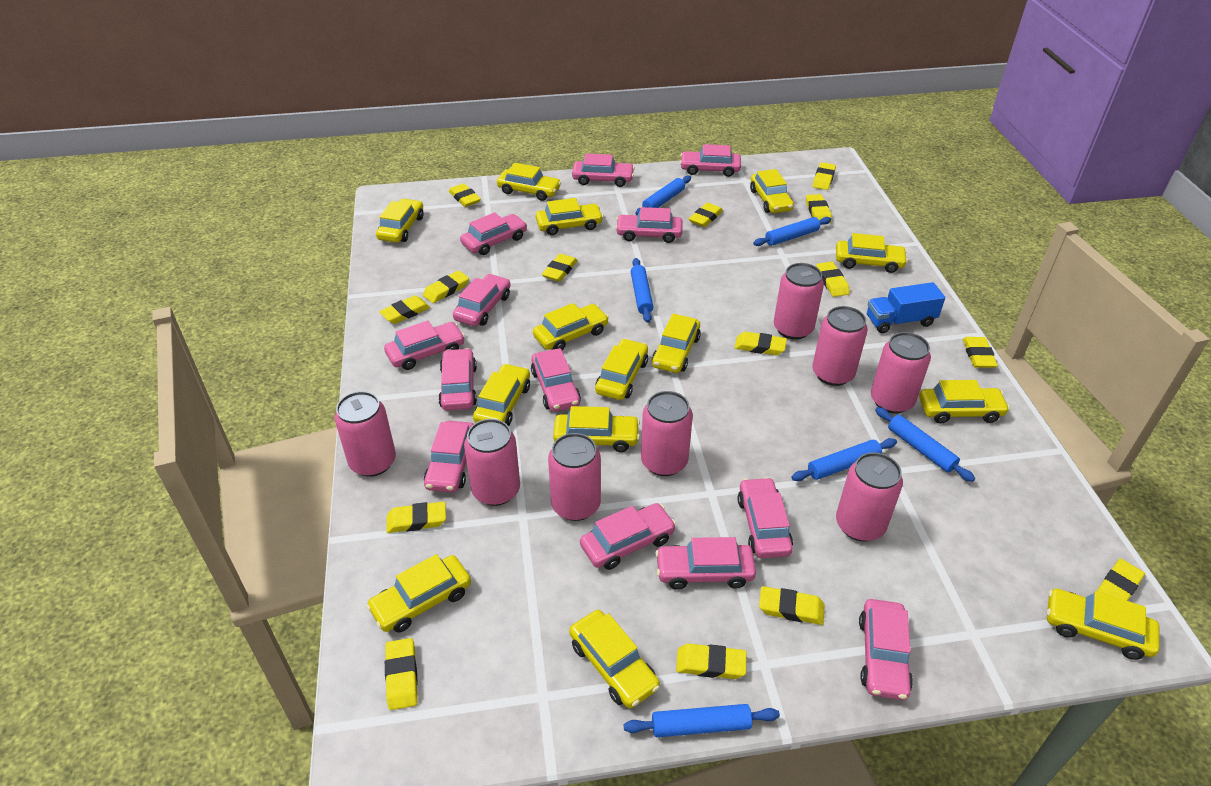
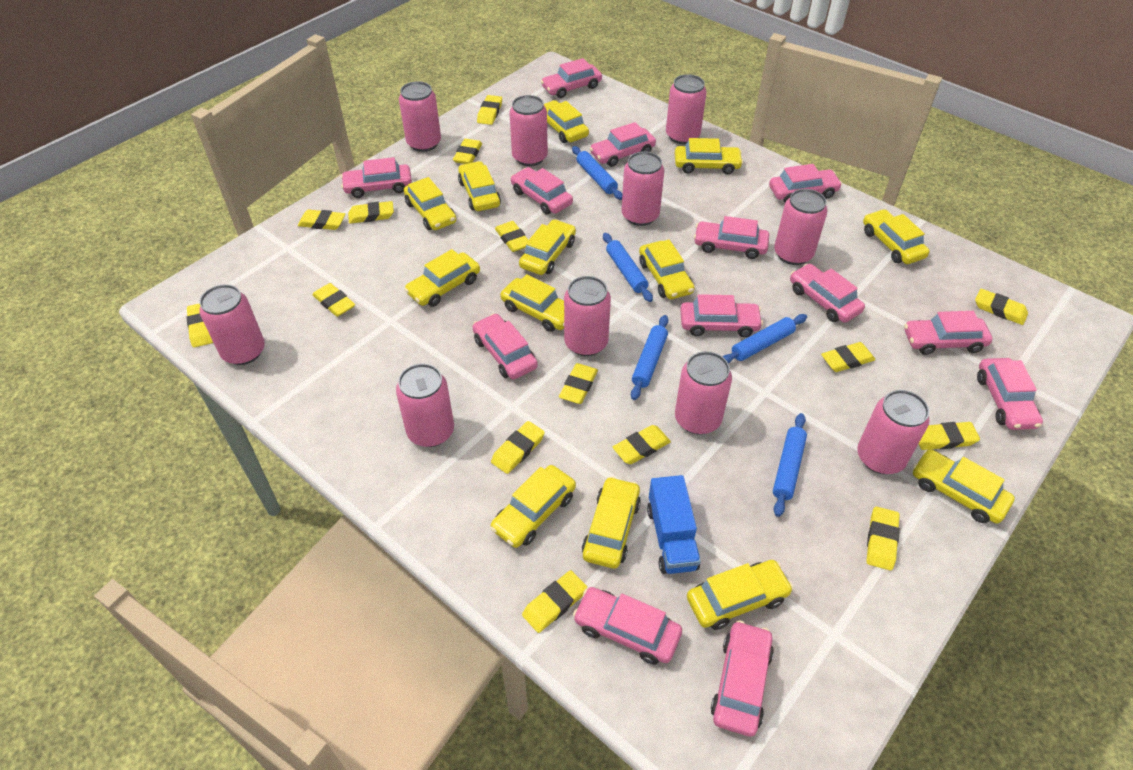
blue rolling pin: 6 -> 5
pink can: 8 -> 10
yellow car: 14 -> 13

